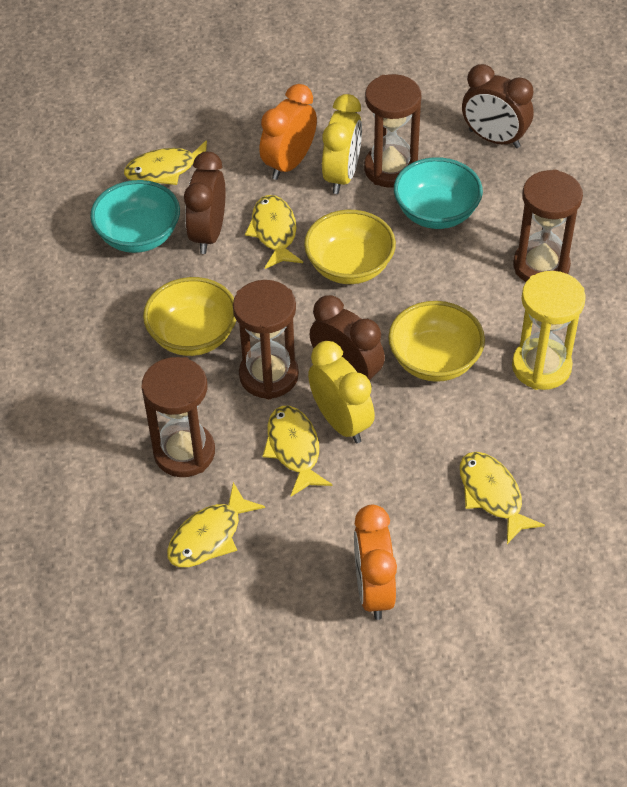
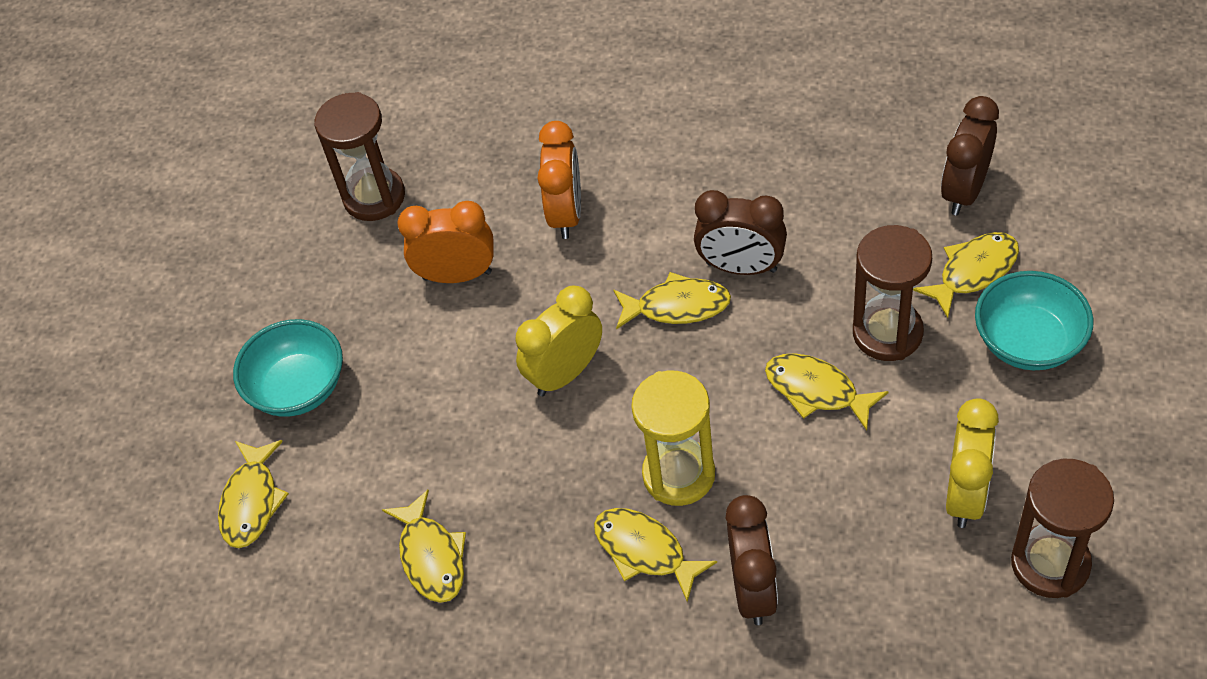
brown hourglass: 4 -> 3
yellow bowl: 3 -> 0
yellow fish: 5 -> 6

